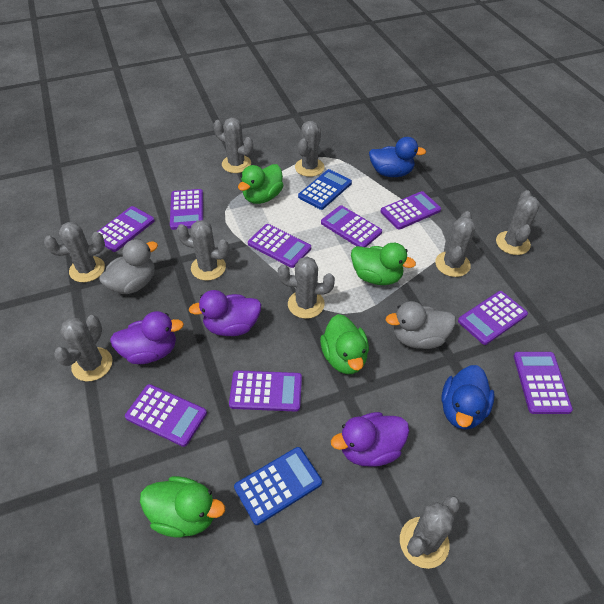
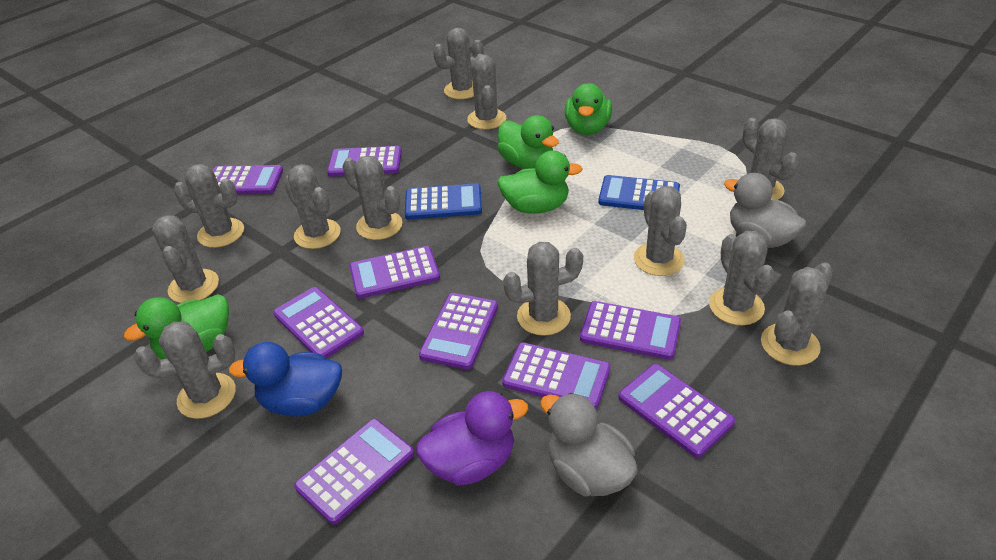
blue duck: 2 -> 1
grey cactus: 9 -> 12
purple duck: 3 -> 1

